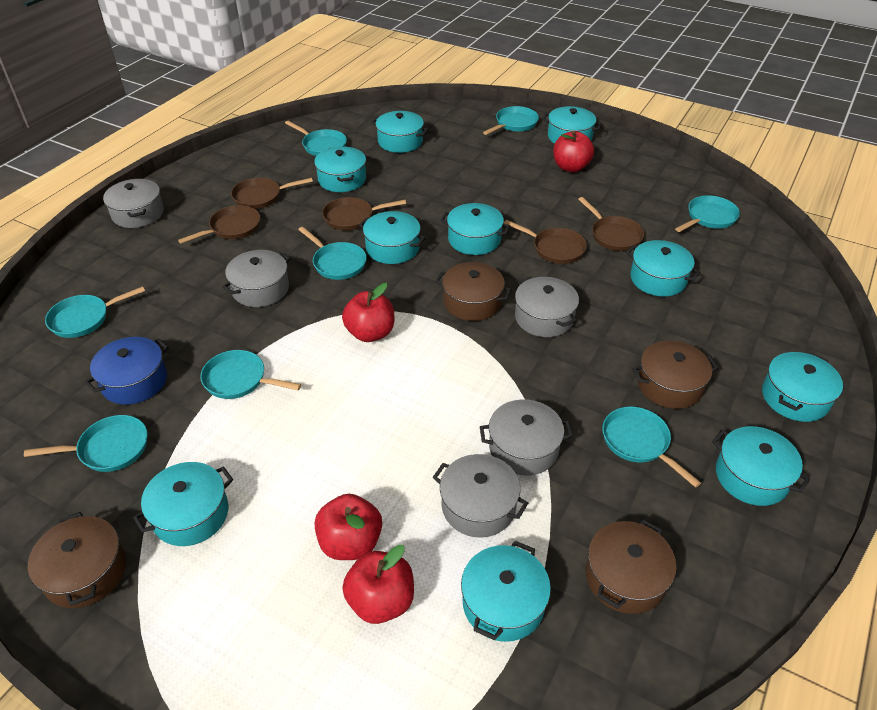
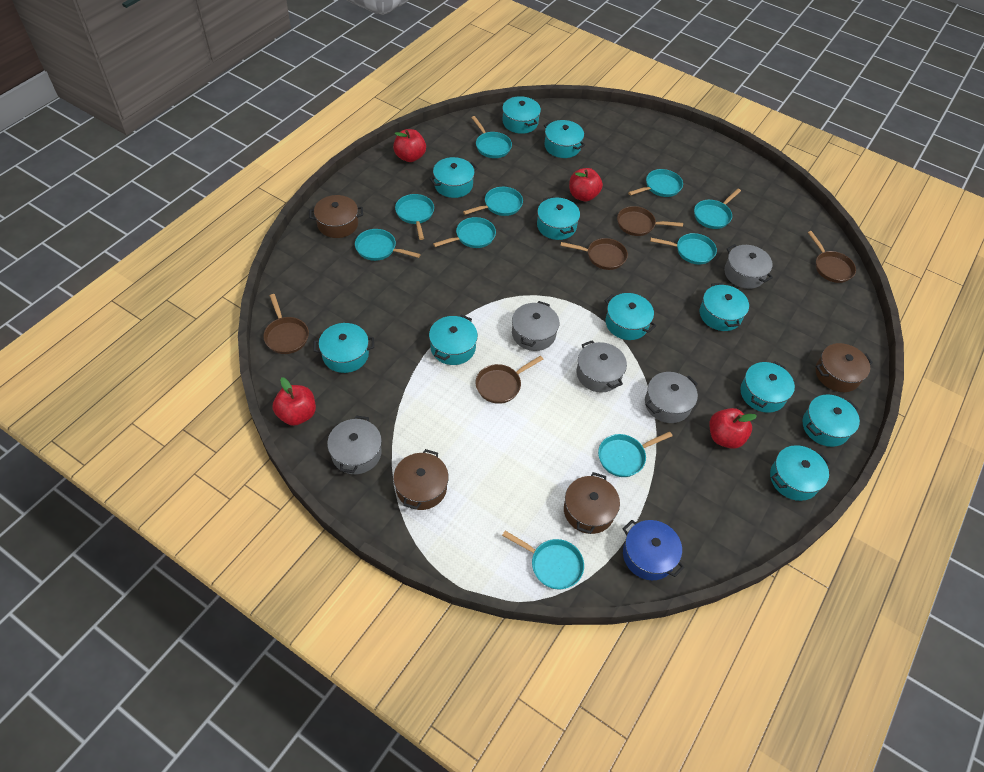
turquoise pan: 8 -> 10
turquoise pot: 10 -> 11

